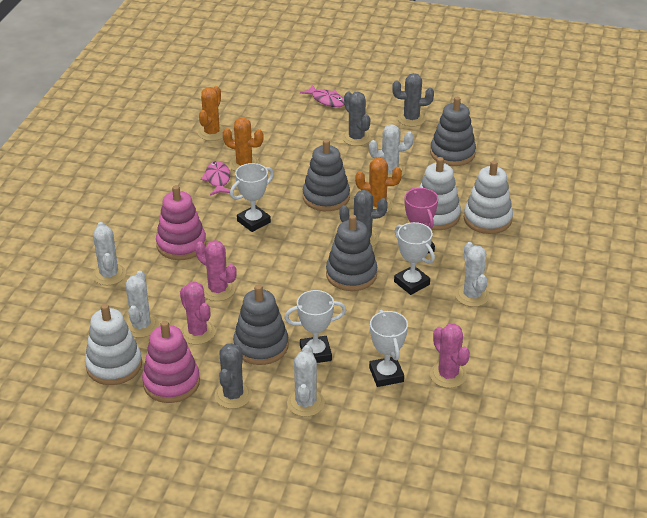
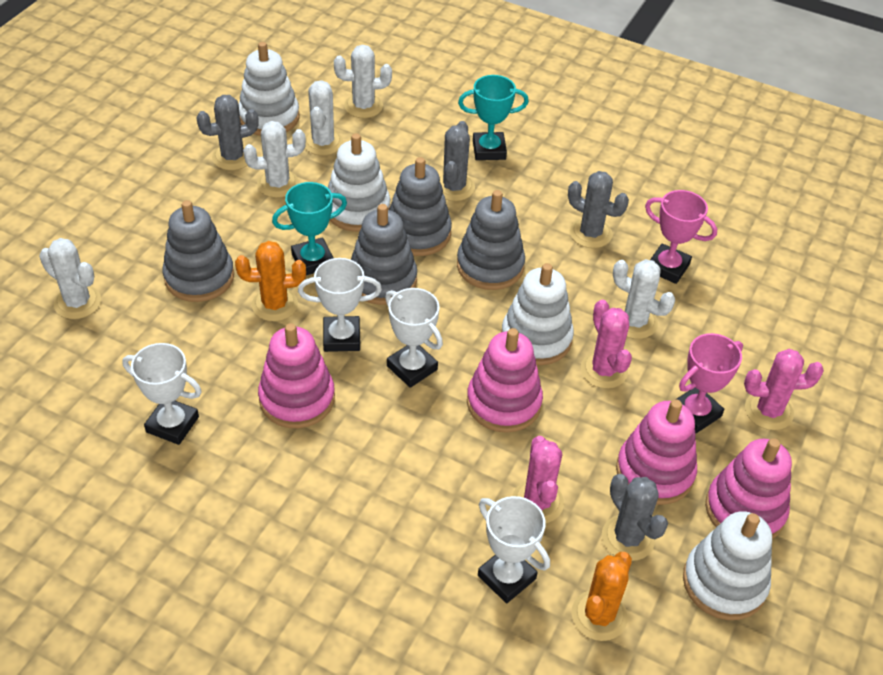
orange cactus: 3 -> 2
pink fish: 2 -> 0
pink stacking toy: 2 -> 4
pink trophy: 1 -> 2
turquoise trophy: 0 -> 2
white stacking toy: 3 -> 4

